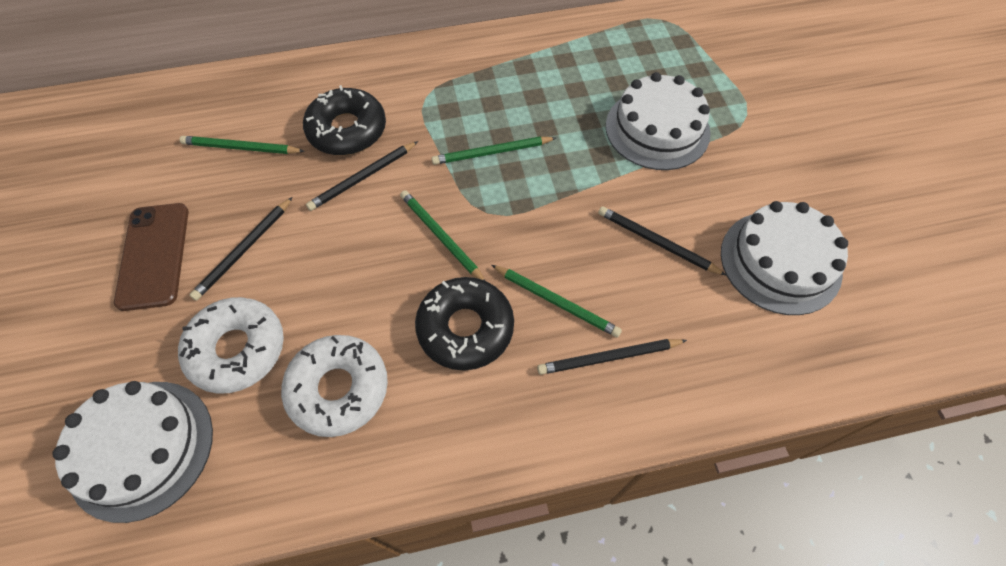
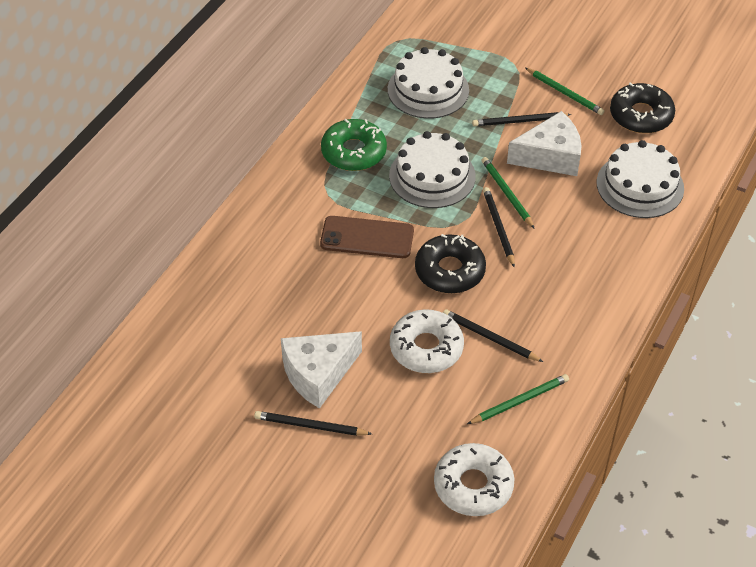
green donut: 0 -> 1
green pencil: 4 -> 3
white cheese: 0 -> 2

